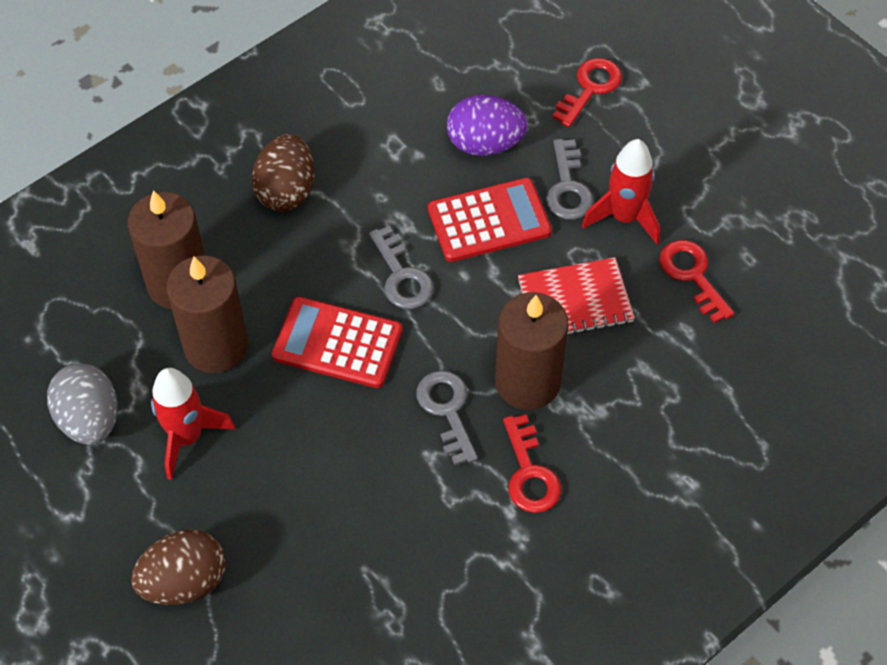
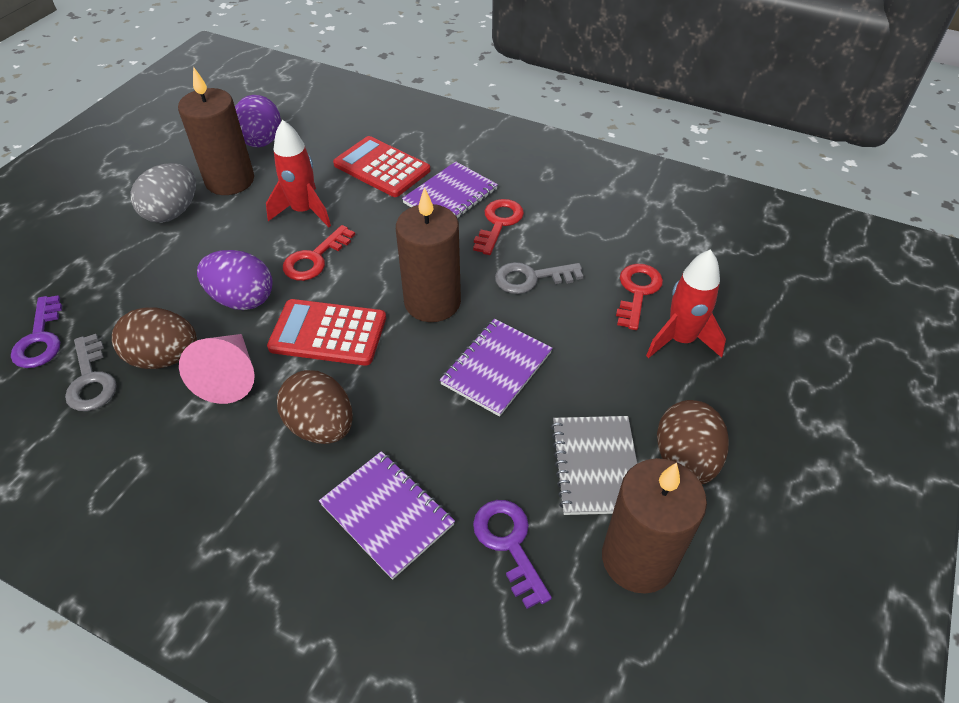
brown egg: 2 -> 3
grey key: 3 -> 2
grey notebook: 0 -> 1
pink cone: 0 -> 1
purple egg: 1 -> 2
purple key: 0 -> 2
purple notebook: 0 -> 3
red notebook: 1 -> 0

